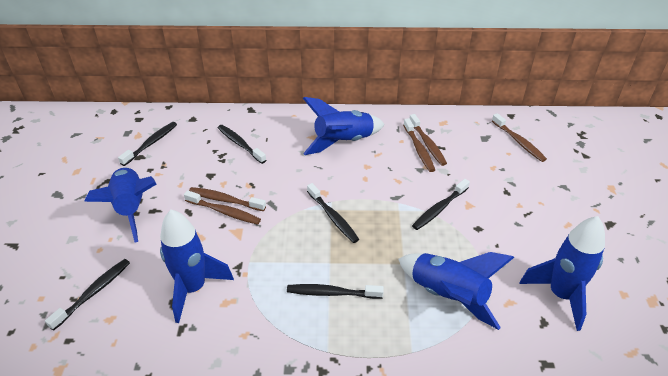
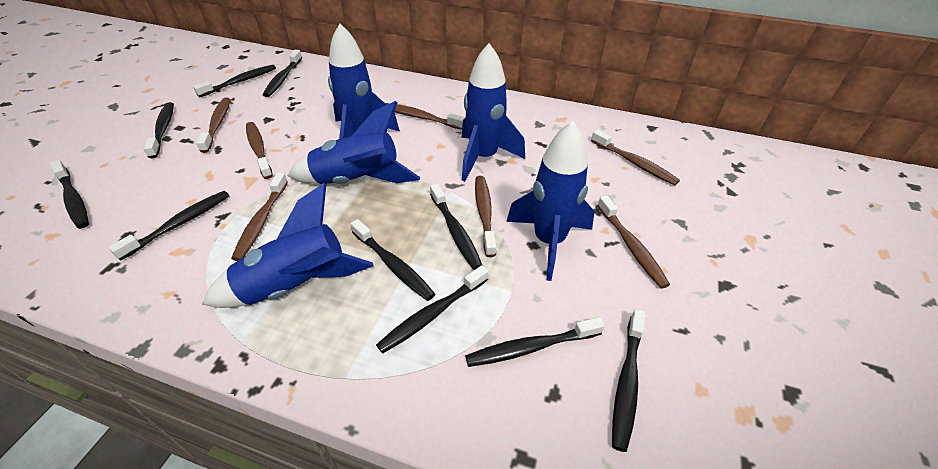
black toothbrush: 6 -> 10
brown toothbrush: 5 -> 7

